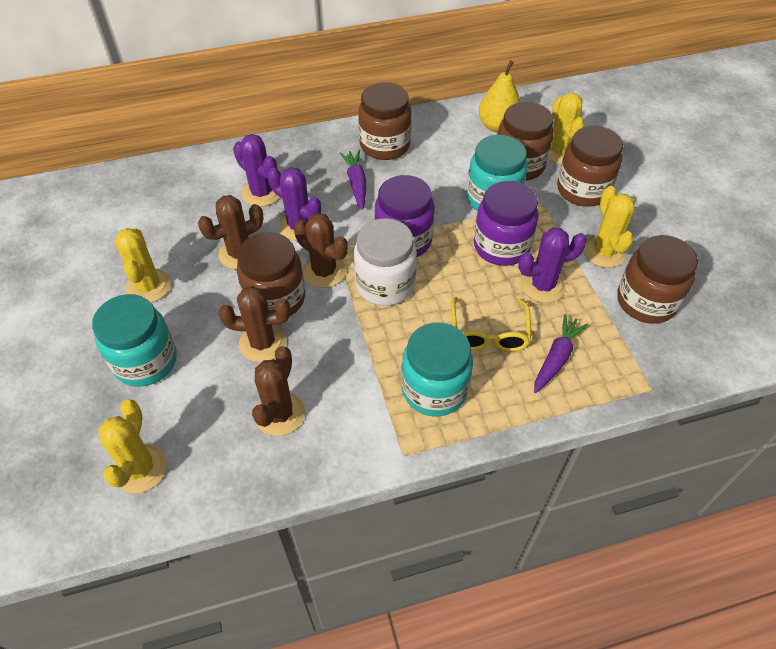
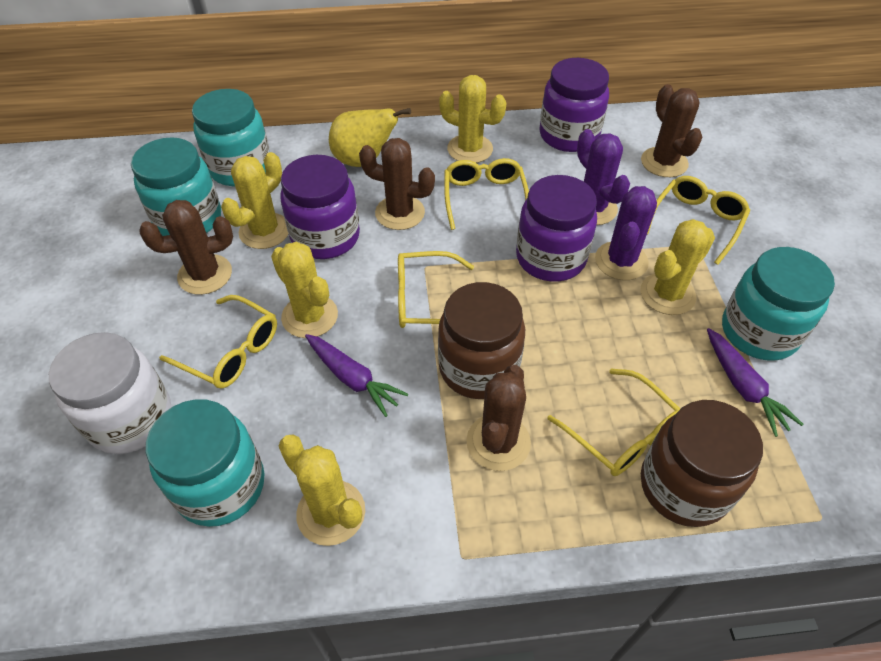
brown jar: 5 -> 2
purple cactus: 3 -> 2
purple jar: 2 -> 3
turquoise jar: 3 -> 4
yellow cactus: 4 -> 5
yellow glasses: 1 -> 5

